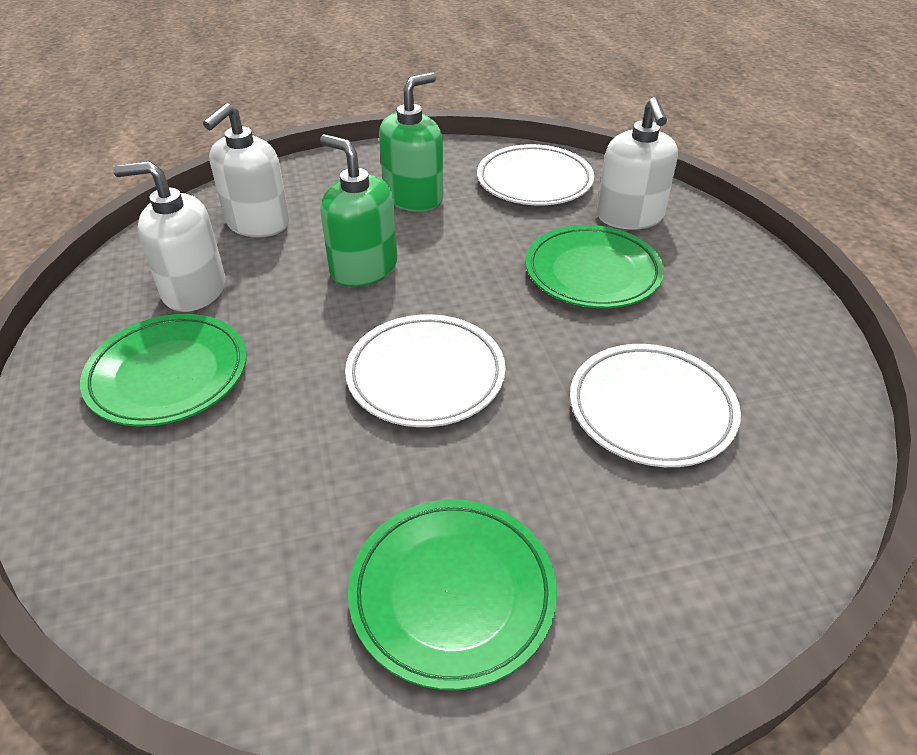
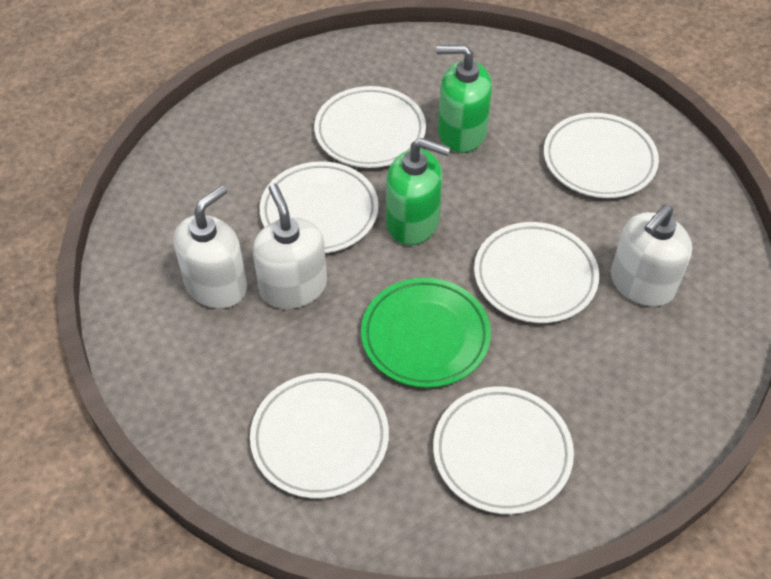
green plate: 3 -> 1
white plate: 3 -> 6

